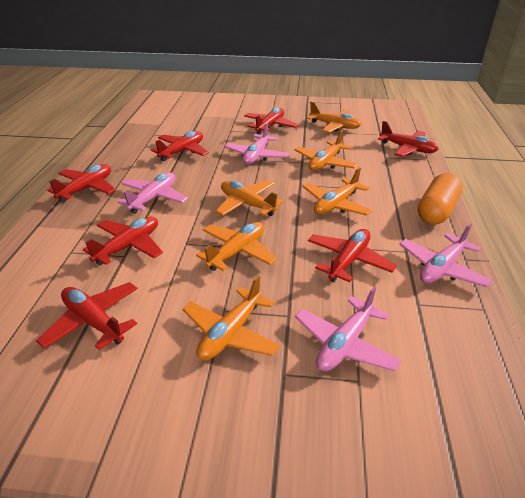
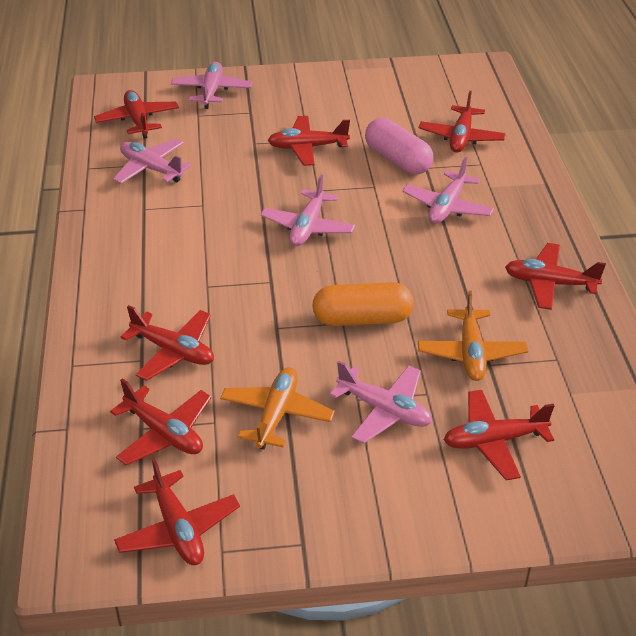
orange plane: 6 -> 2
pink capsule: 0 -> 1
pink plane: 4 -> 5
red plane: 7 -> 8

